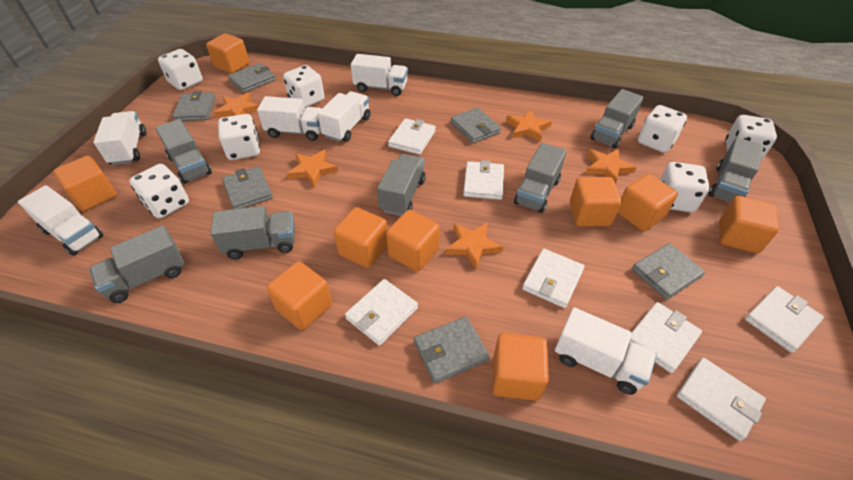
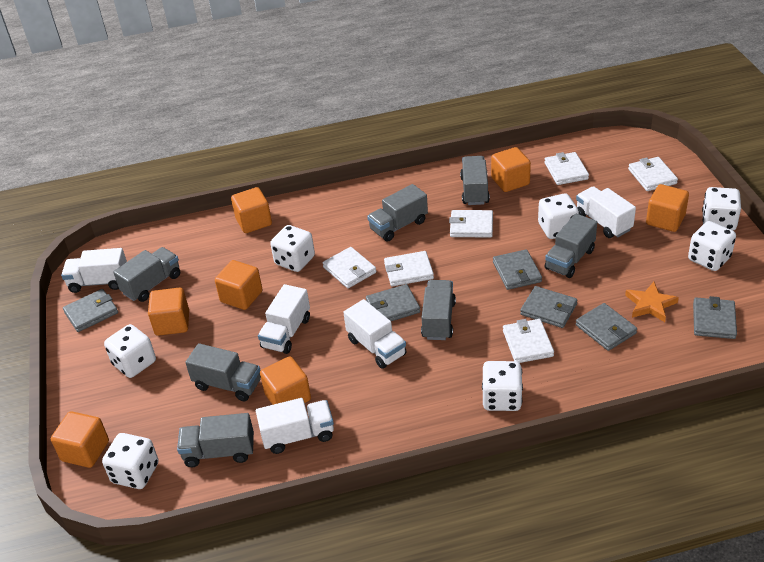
orange cube: 9 -> 7
orange star: 5 -> 1
white truck: 6 -> 5
white wallet: 7 -> 6

